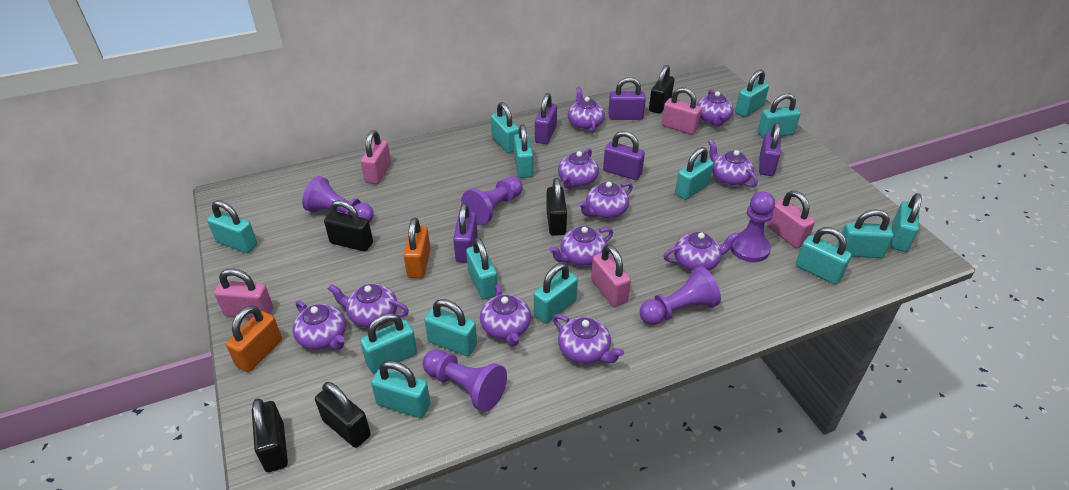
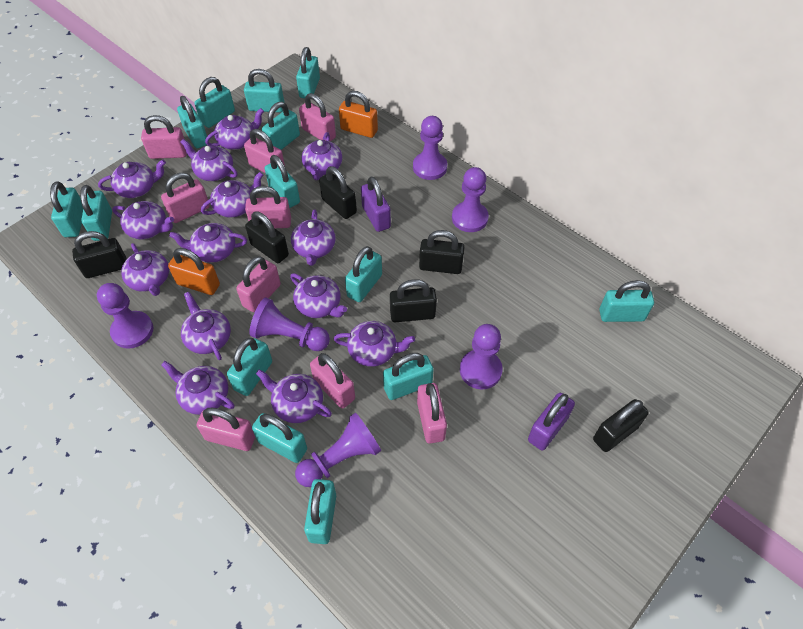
black padlock: 5 -> 6
pink padlock: 5 -> 9
purple padlock: 5 -> 2
purple pawn: 5 -> 6
purple teapot: 11 -> 14

